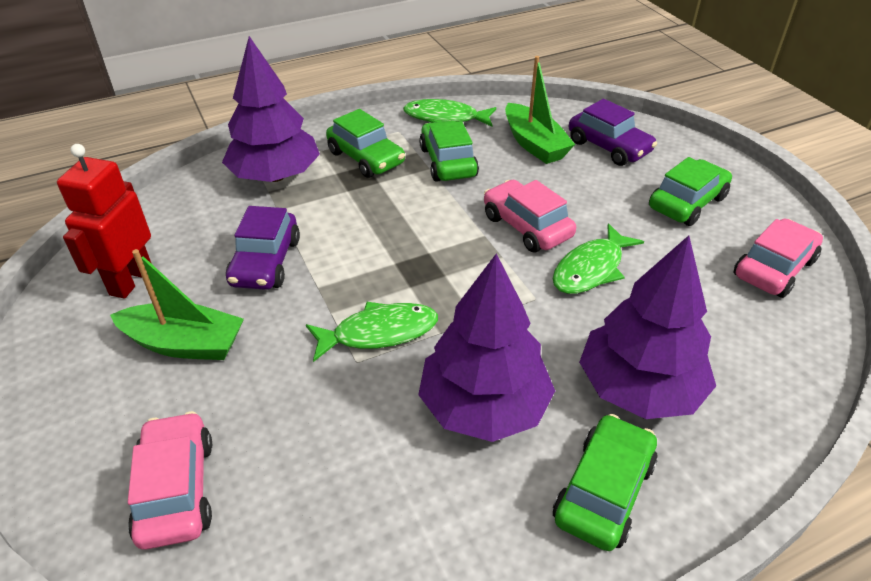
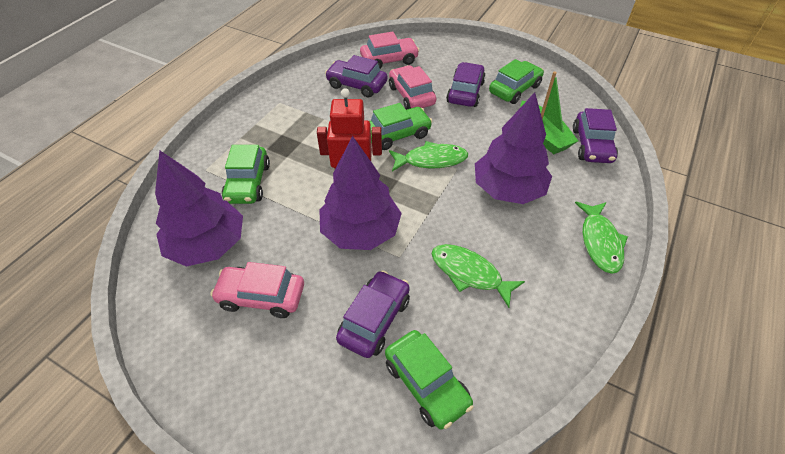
green boat: 2 -> 1
purple car: 2 -> 4

